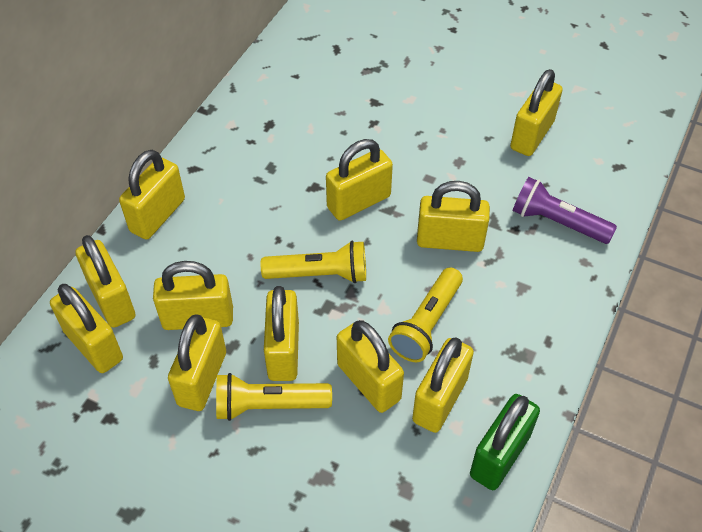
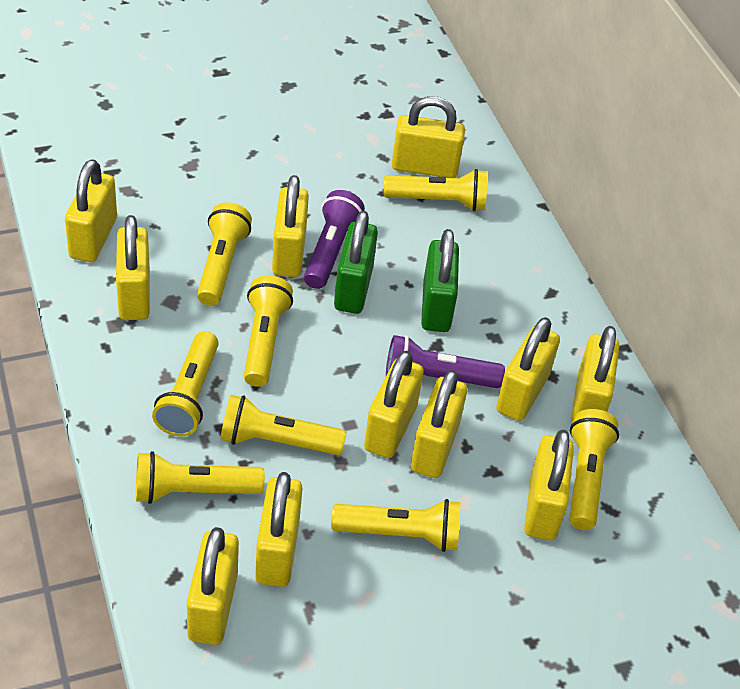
green padlock: 1 -> 2
purple flashlight: 1 -> 2
yellow flashlight: 3 -> 8

